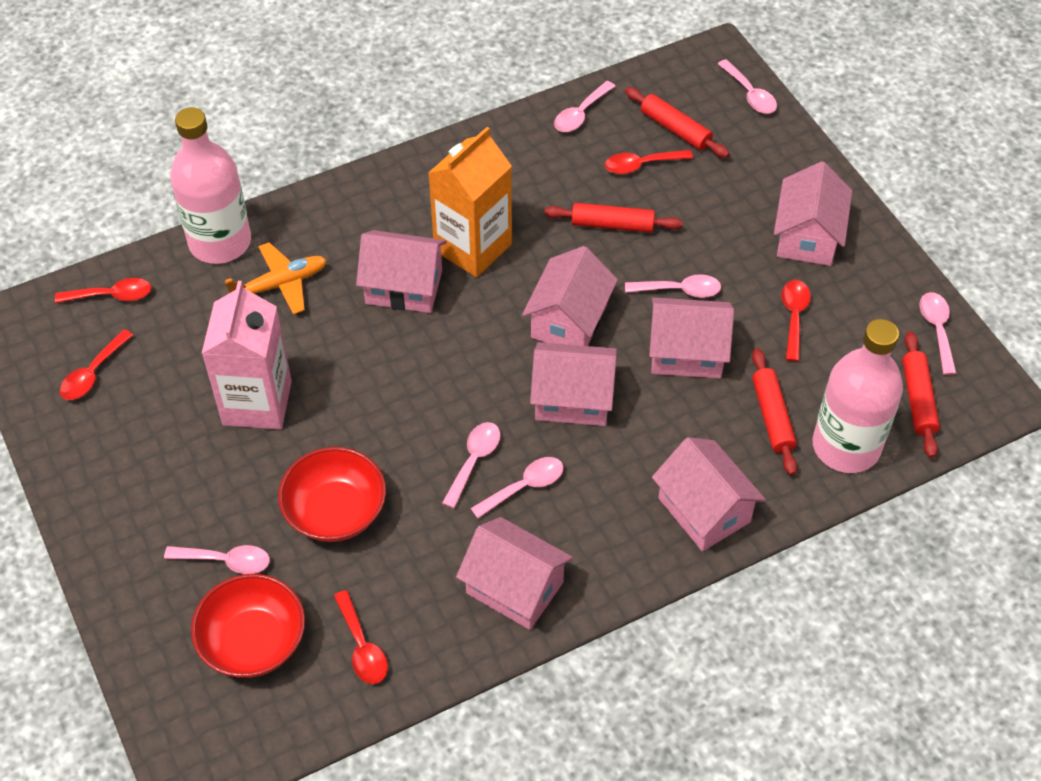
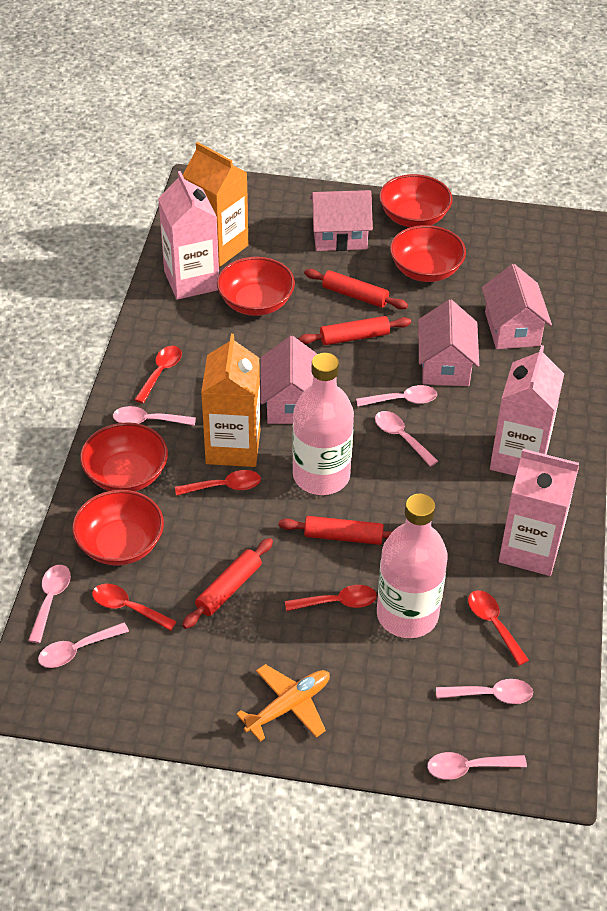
orange carton: 1 -> 2
pink carton: 1 -> 3
pink house: 7 -> 4
red bowl: 2 -> 5

